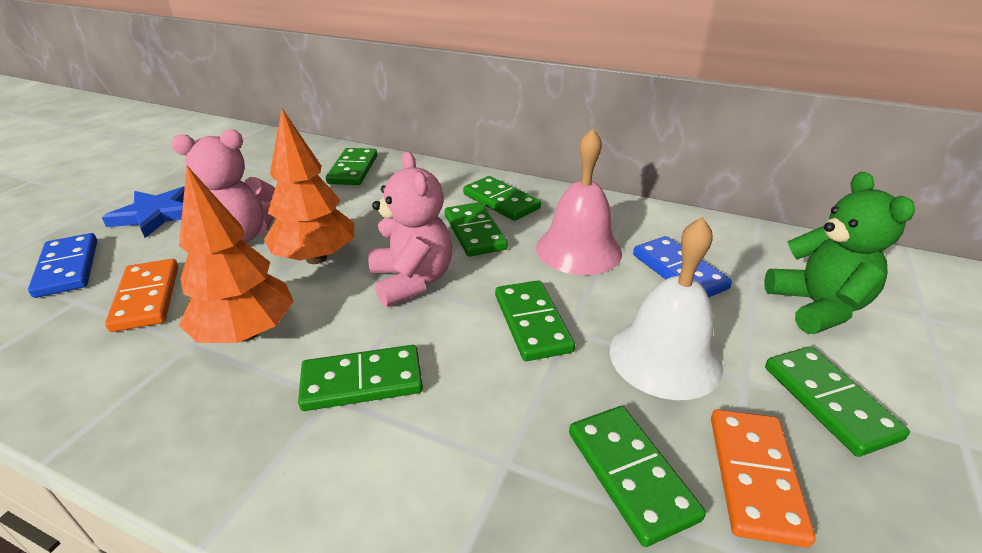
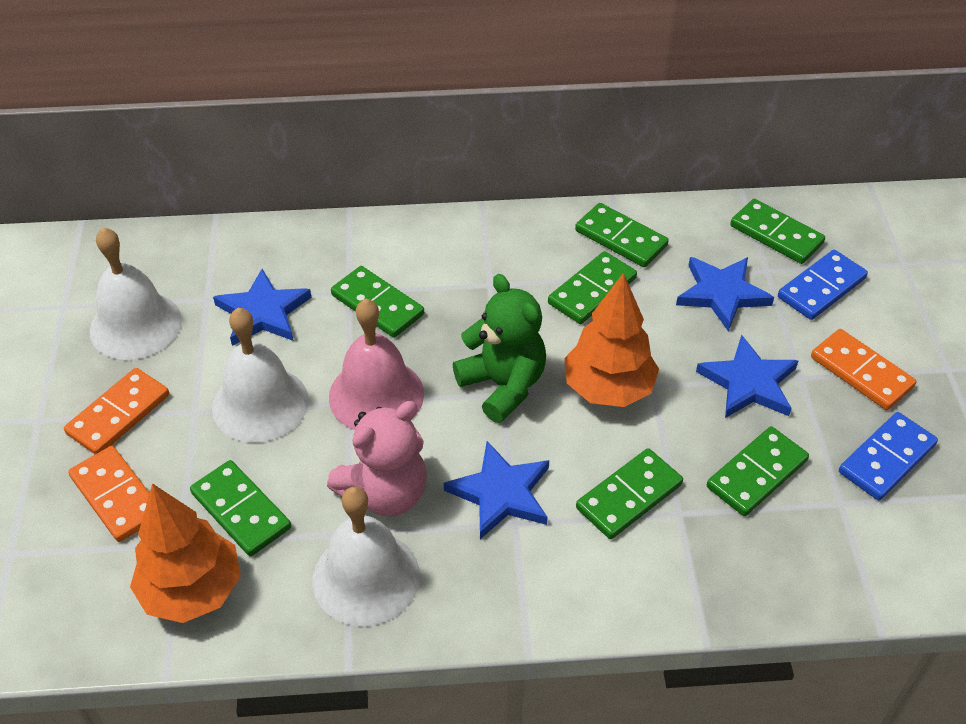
blue star: 1 -> 4
orange domino: 2 -> 3
pink teddy bear: 2 -> 1
white bell: 1 -> 3

